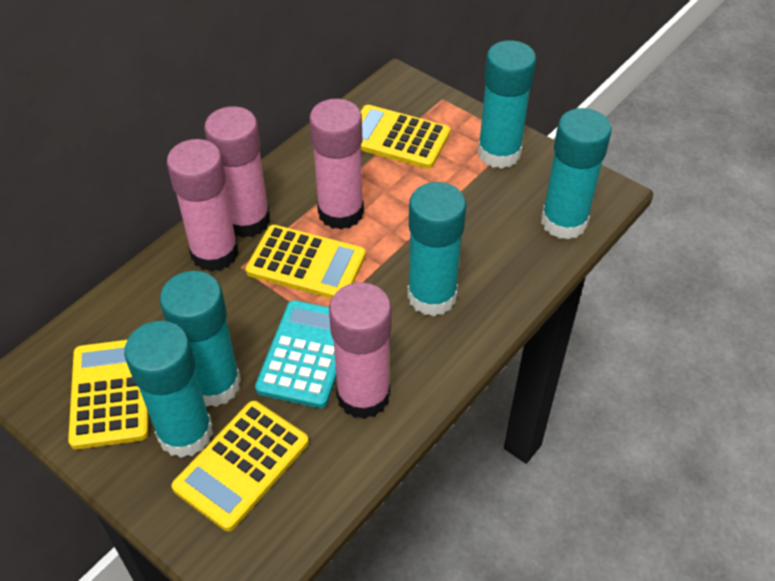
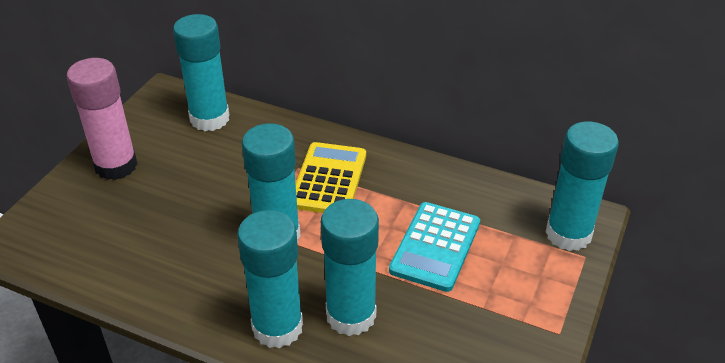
pink glue stick: 4 -> 1
yellow calculator: 4 -> 1

